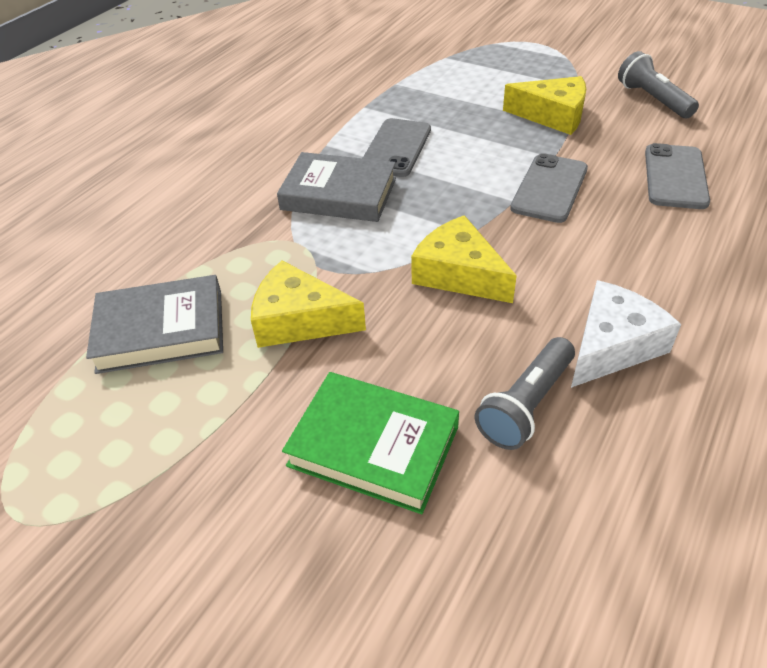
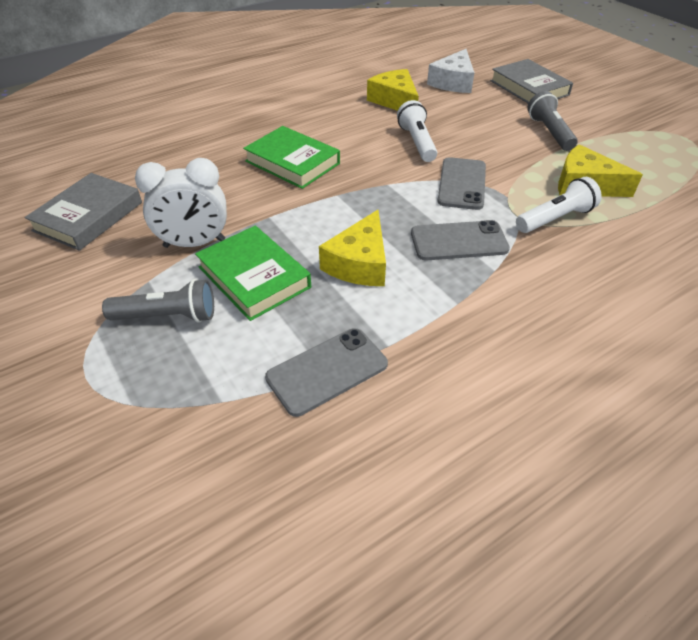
green book: 1 -> 2
white clock: 0 -> 1
white flashlight: 0 -> 2

